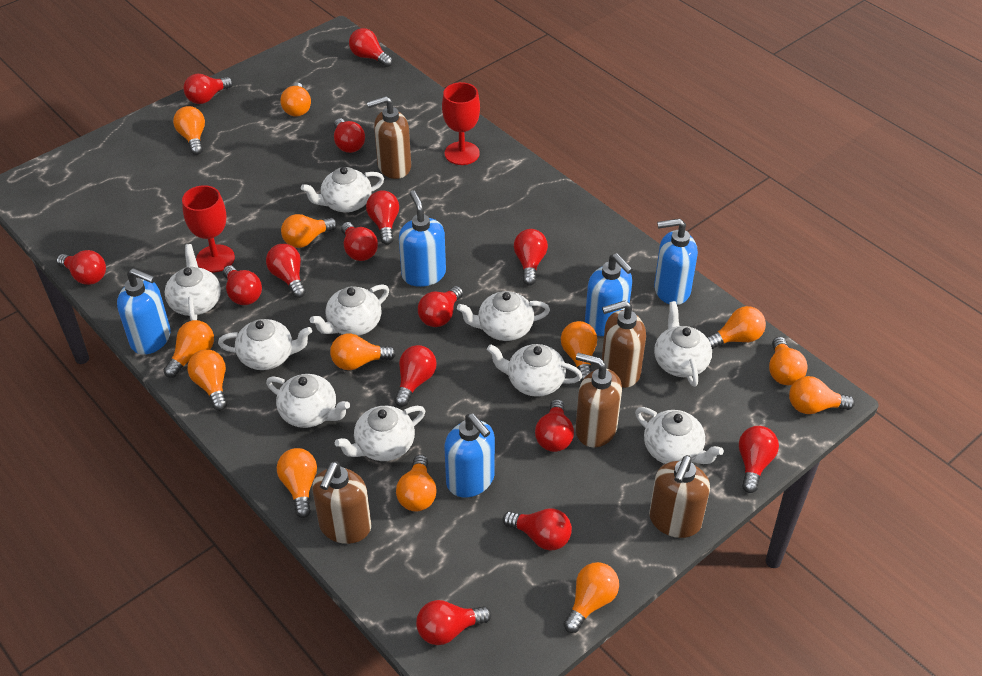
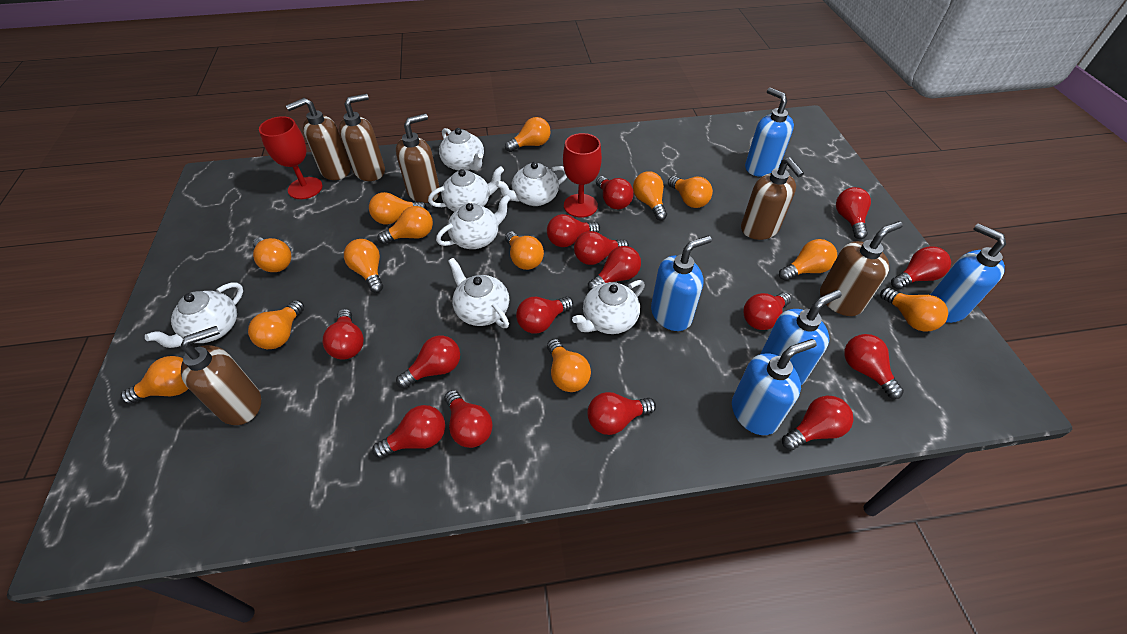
brown soap dispenser: 5 -> 6
white teapot: 10 -> 7

